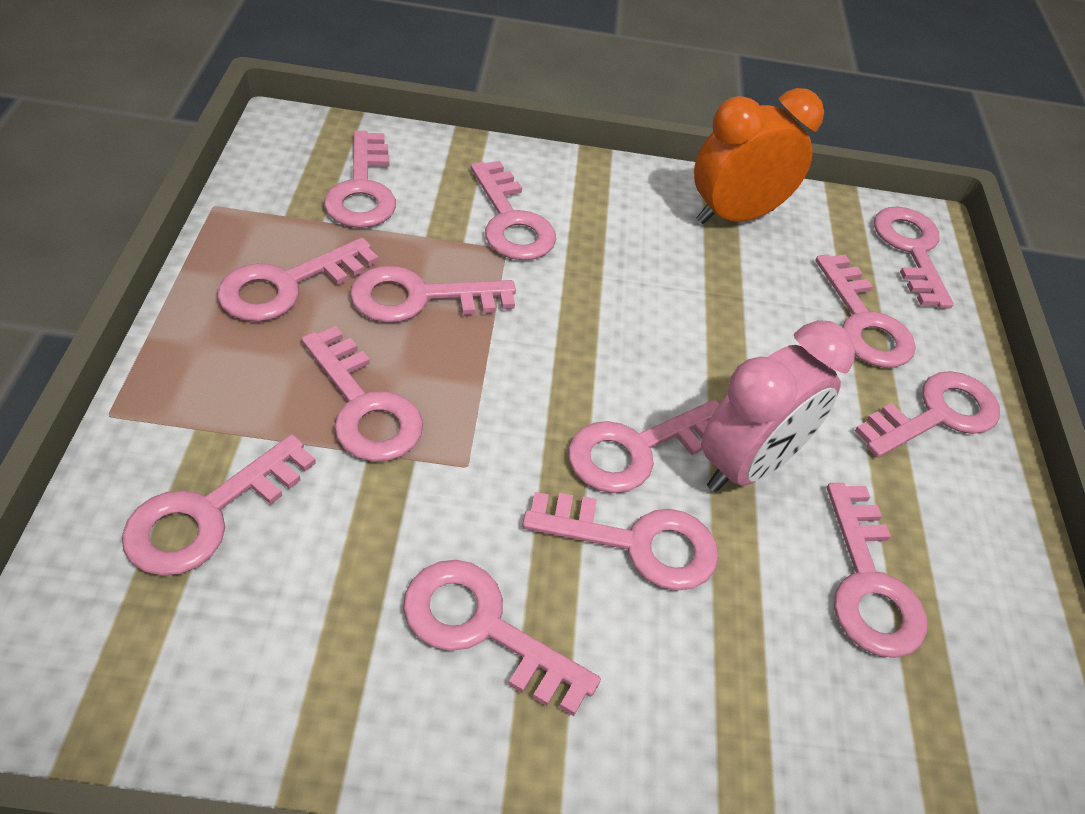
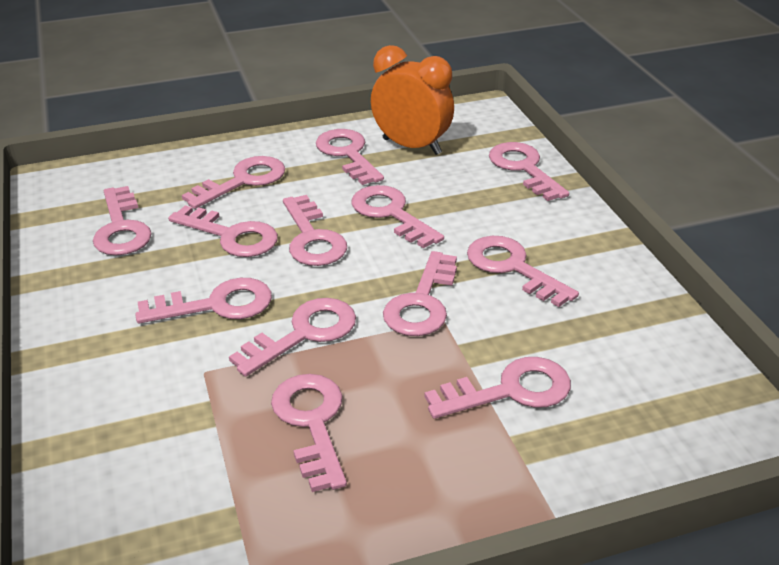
pink clock: 1 -> 0

